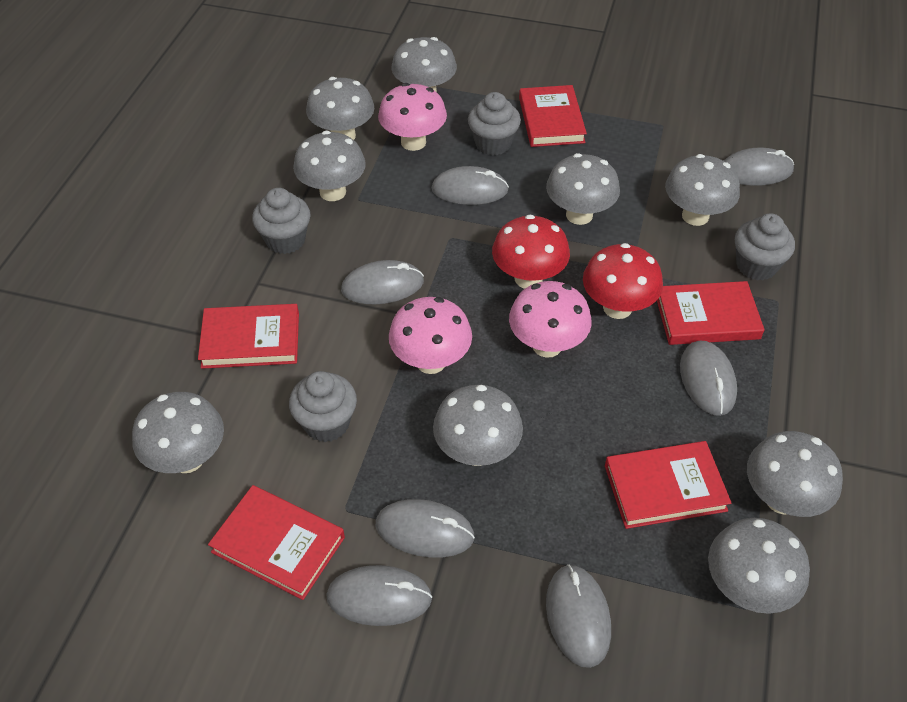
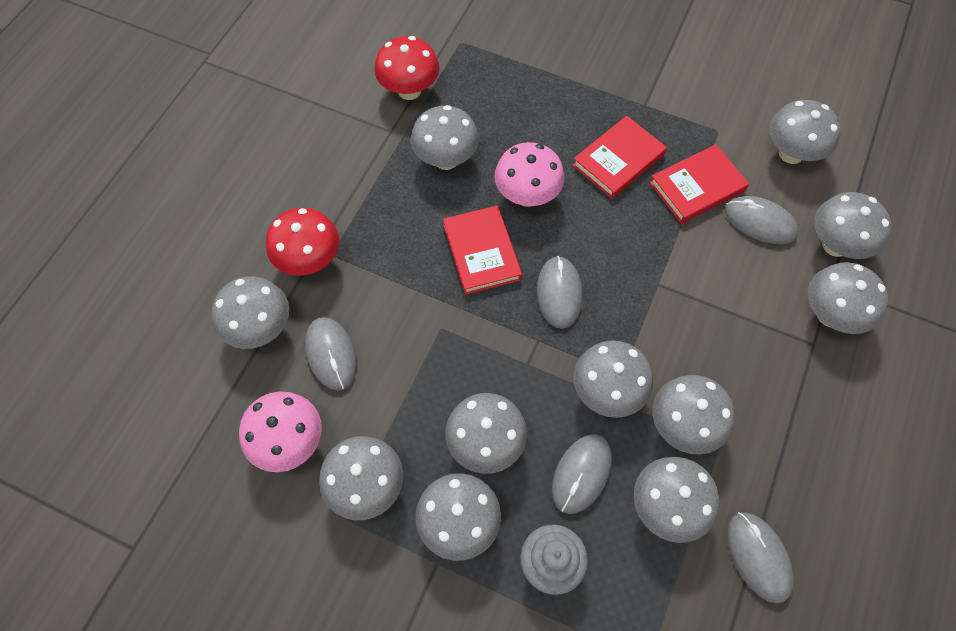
grey cupcake: 4 -> 1
grey mouse: 7 -> 5
grey mushroom: 9 -> 11
pink mushroom: 3 -> 2
red book: 5 -> 3

